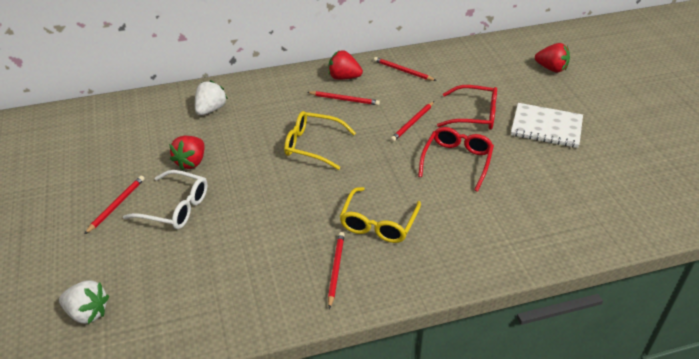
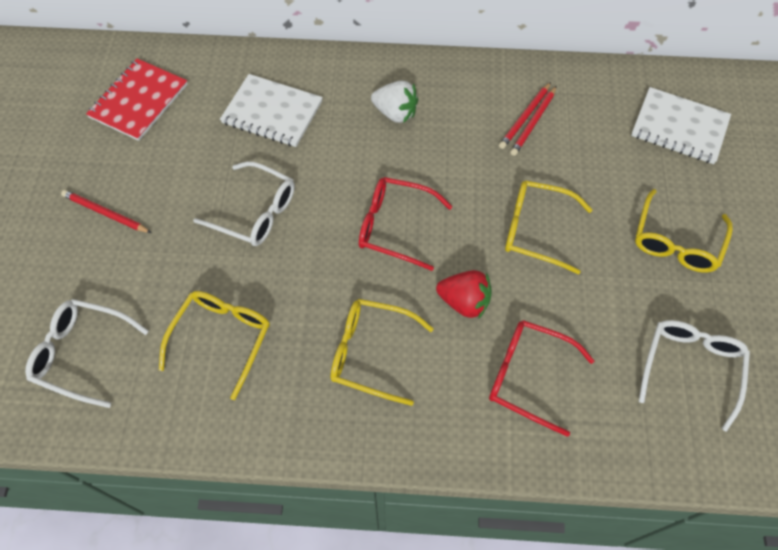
red notebook: 0 -> 1
red pencil: 5 -> 3
red strawberry: 3 -> 1
white glasses: 1 -> 3
white notebook: 1 -> 2
white strawberry: 2 -> 1
yellow glasses: 2 -> 4

